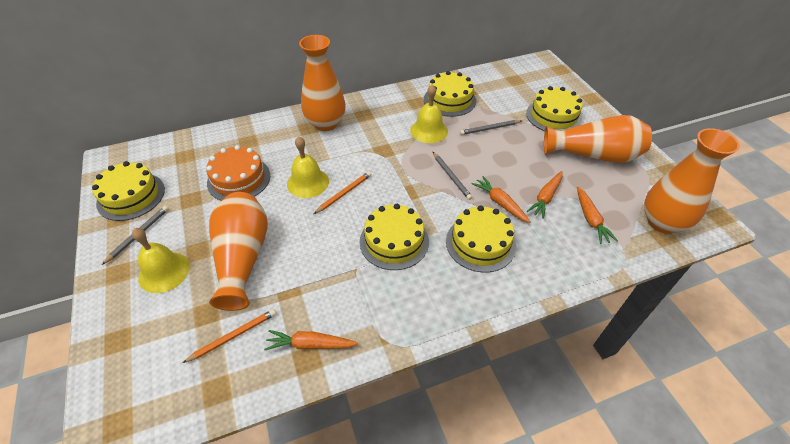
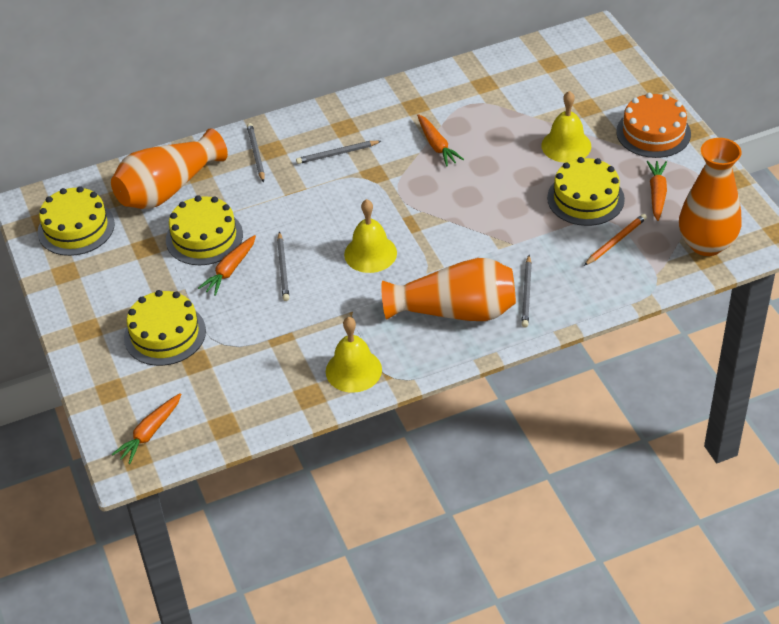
grey pencil: 3 -> 4
orange pencil: 2 -> 1
orange vase: 4 -> 3
yellow cake: 5 -> 4

